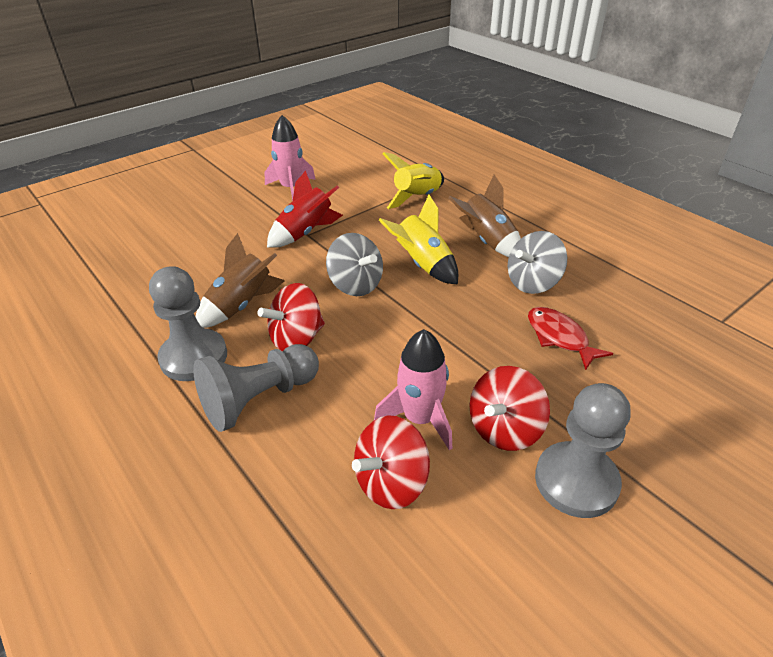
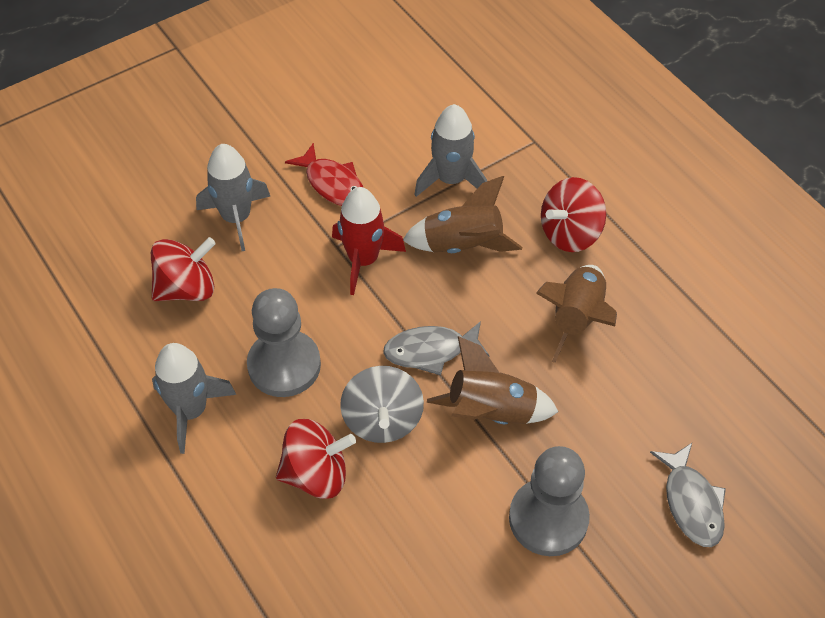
brown rocket: 2 -> 3
grey fish: 0 -> 2
grey pawn: 3 -> 2
grey rocket: 0 -> 3
grey spinning top: 2 -> 1
pink rocket: 2 -> 0
yellow rocket: 2 -> 0

